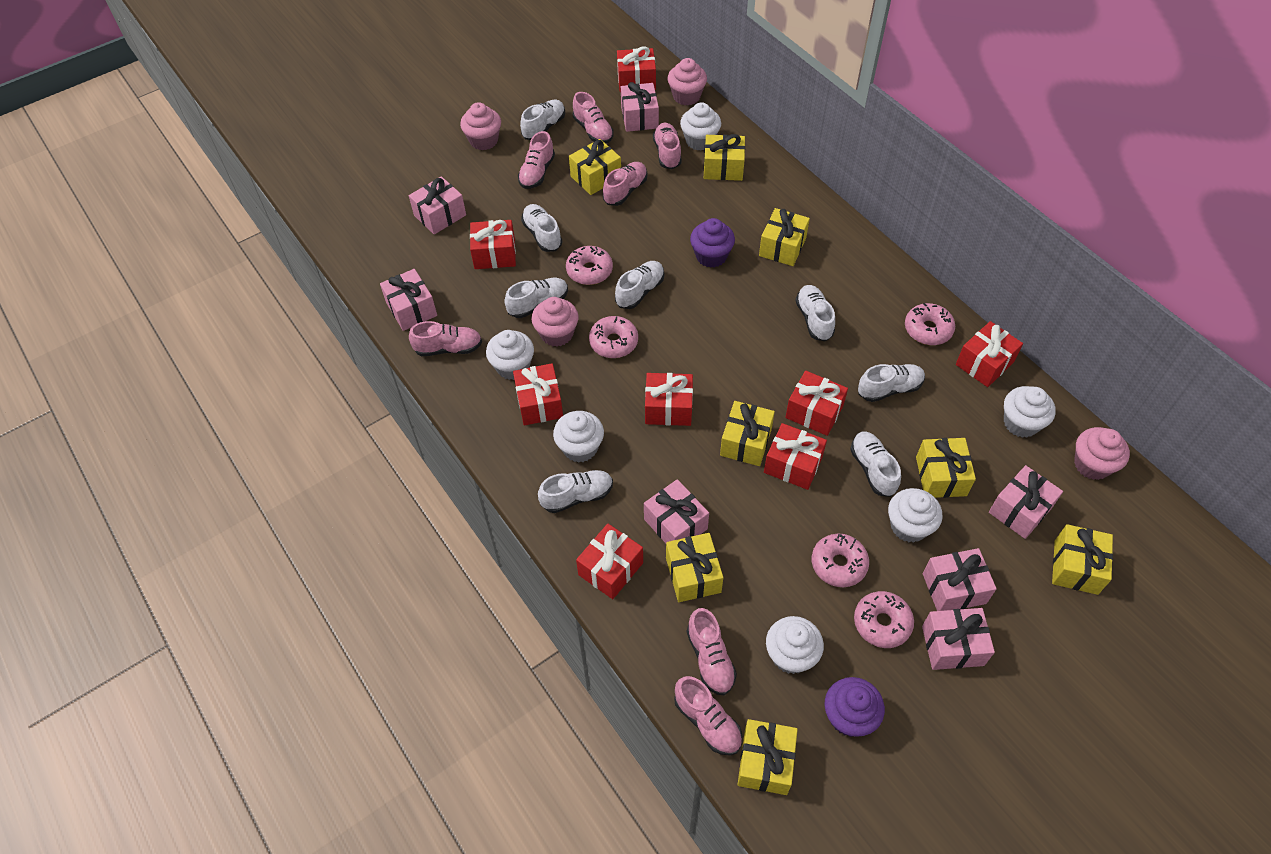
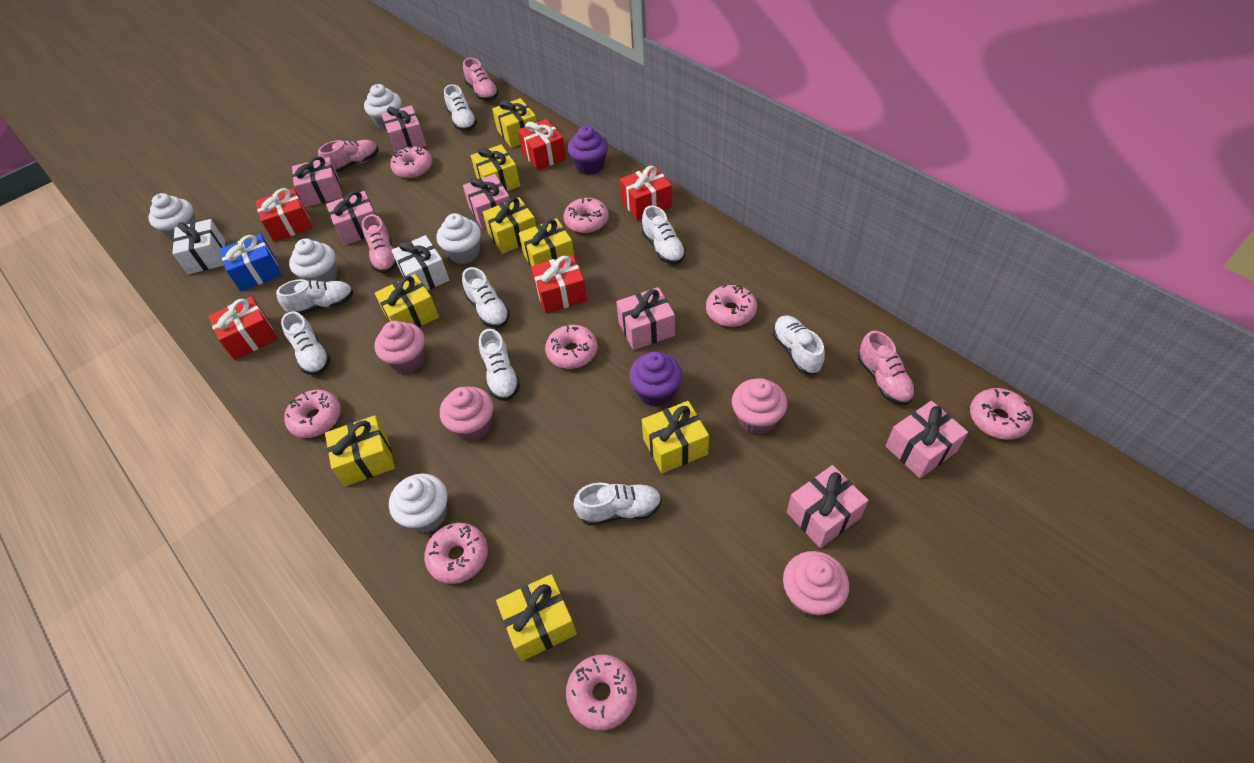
blue gift: 0 -> 1
pink donut: 5 -> 8
pink shoe: 7 -> 4
red gift: 8 -> 5
white cupcake: 6 -> 5
white gift: 0 -> 2

